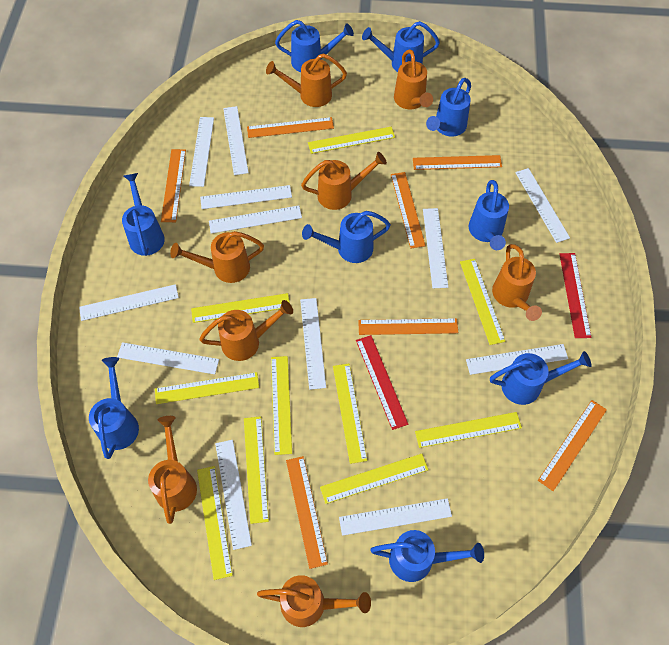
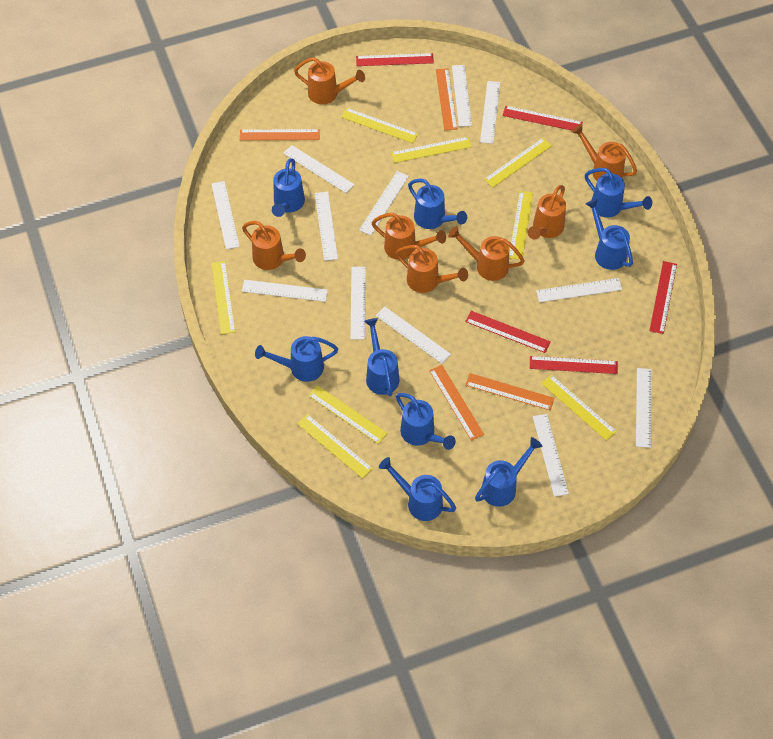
orange ruler: 7 -> 4
orange watering can: 8 -> 7
red ruler: 2 -> 5
yellow ruler: 10 -> 8

